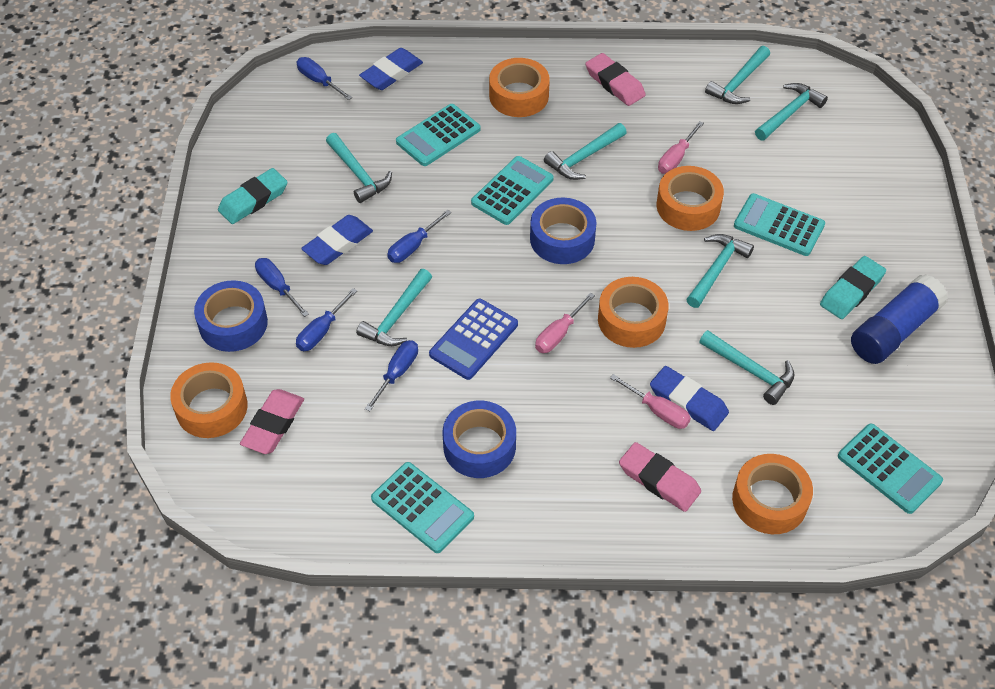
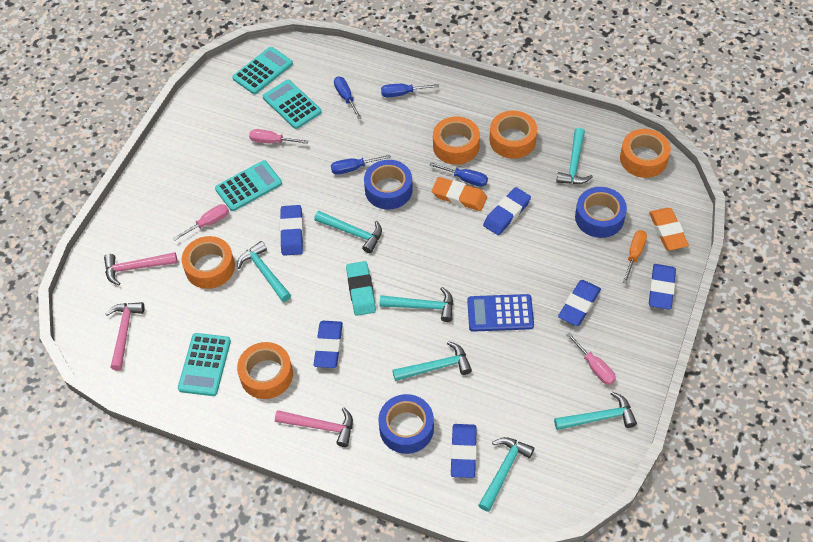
blue eraser: 3 -> 6
blue glue stick: 1 -> 0
blue screwdriver: 5 -> 4
orange eraser: 0 -> 2
orange screwdriver: 0 -> 1
pink eraser: 3 -> 0
pink hammer: 0 -> 3
turquoise calculator: 5 -> 4
turquoise eraser: 2 -> 1

